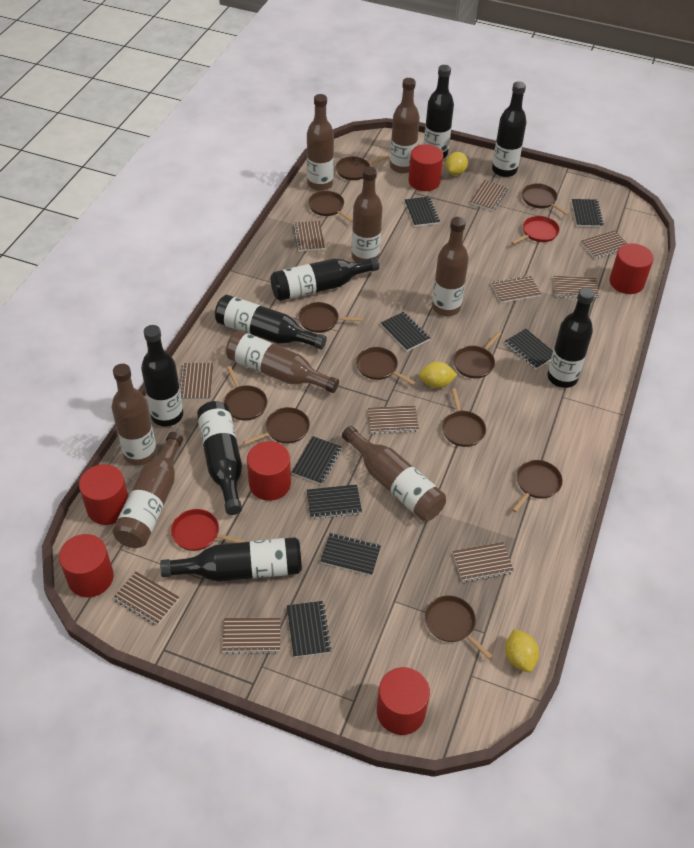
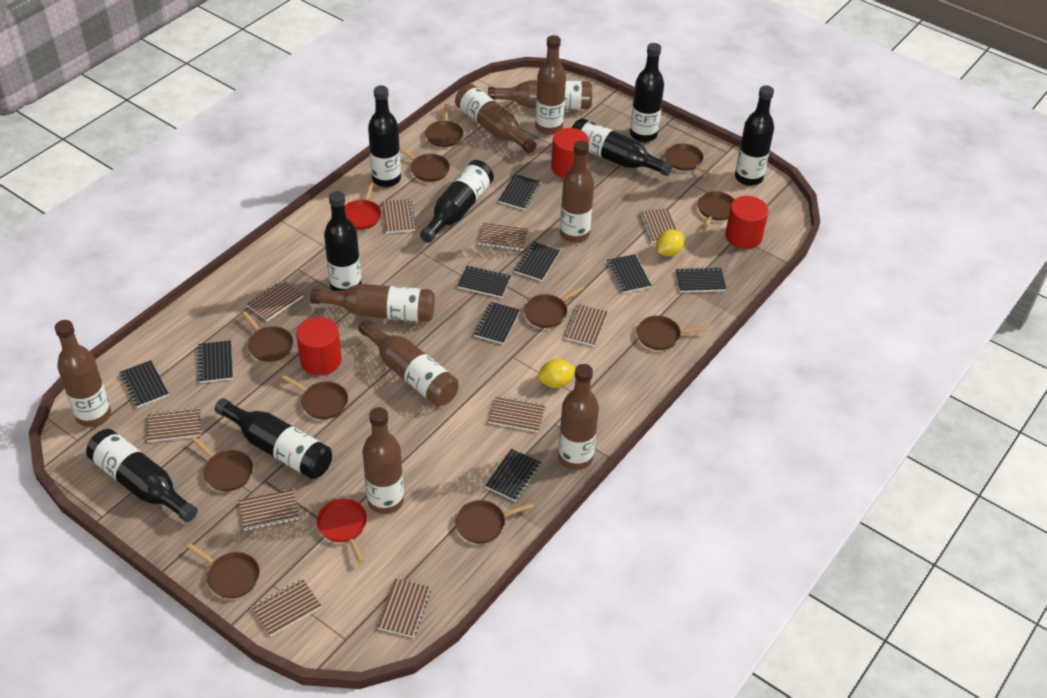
black notebook: 8 -> 9
brown bottle: 8 -> 9
red cylinder: 6 -> 3
yellow lemon: 3 -> 2

